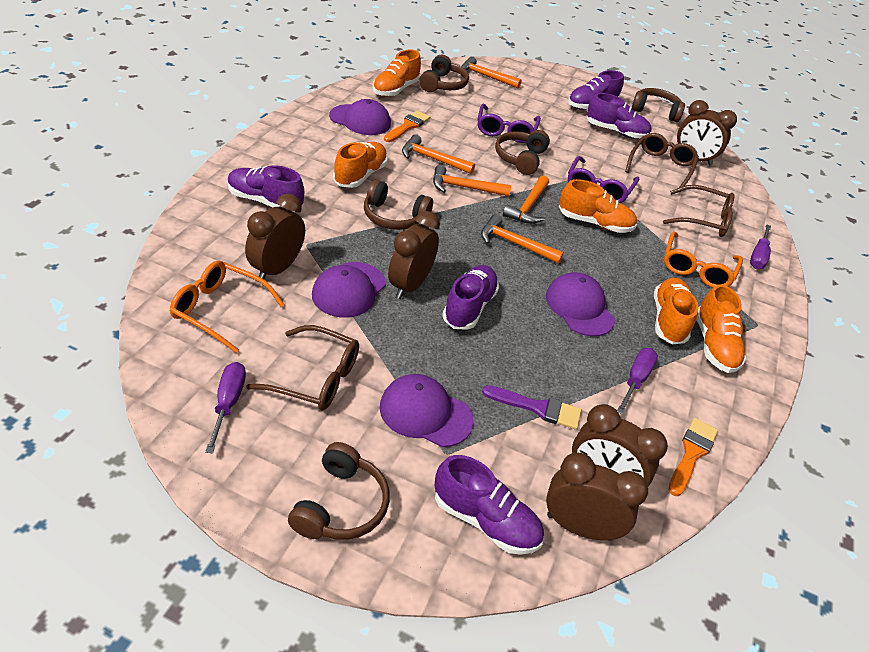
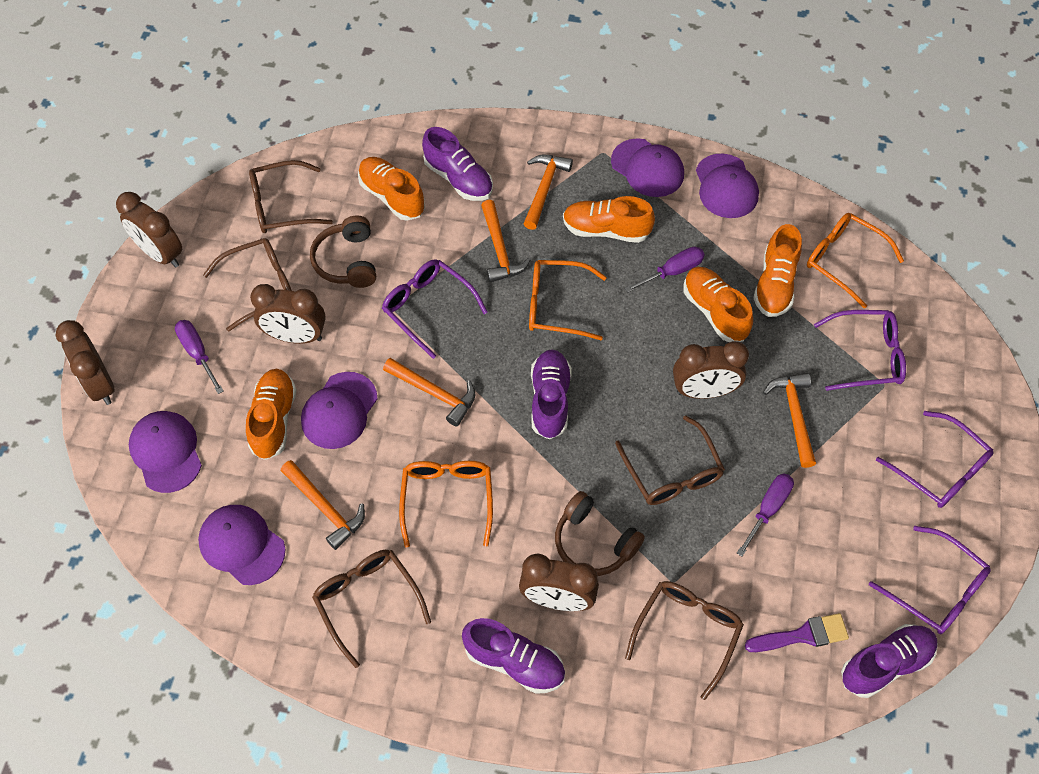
brown glasses: 3 -> 5
brown headphones: 5 -> 2
orange brush: 2 -> 0
orange glasses: 2 -> 3
purple cap: 4 -> 5
purple glasses: 2 -> 4
purple shoe: 5 -> 4

